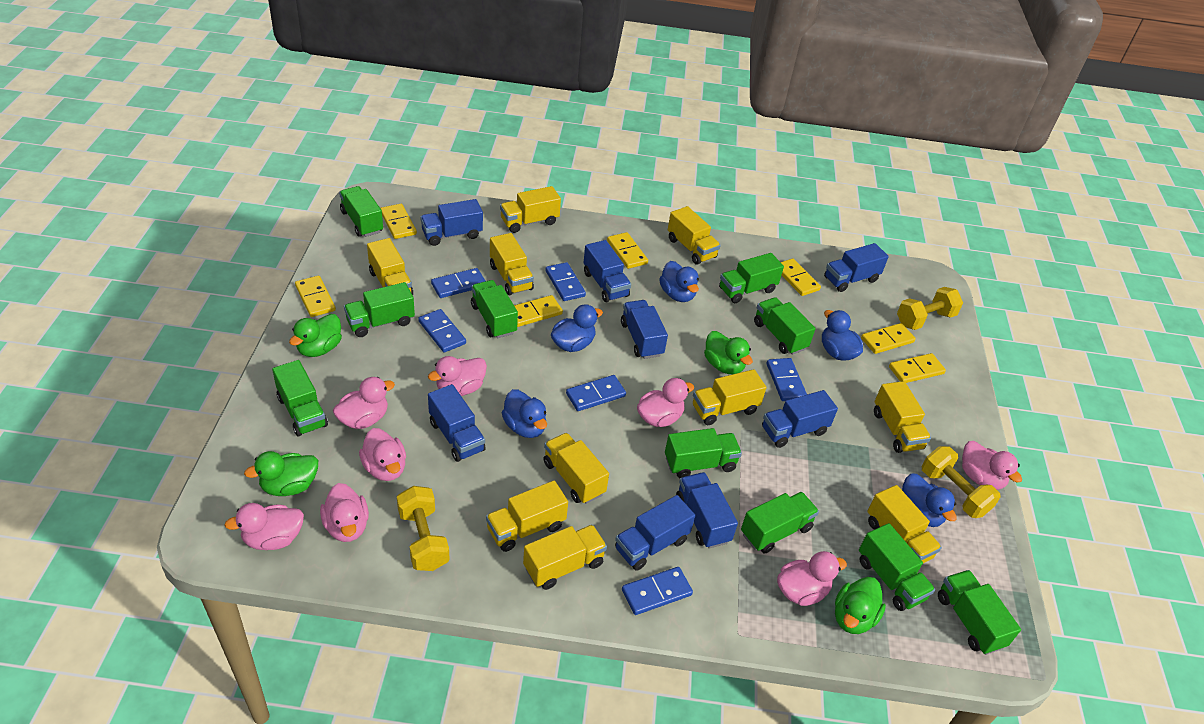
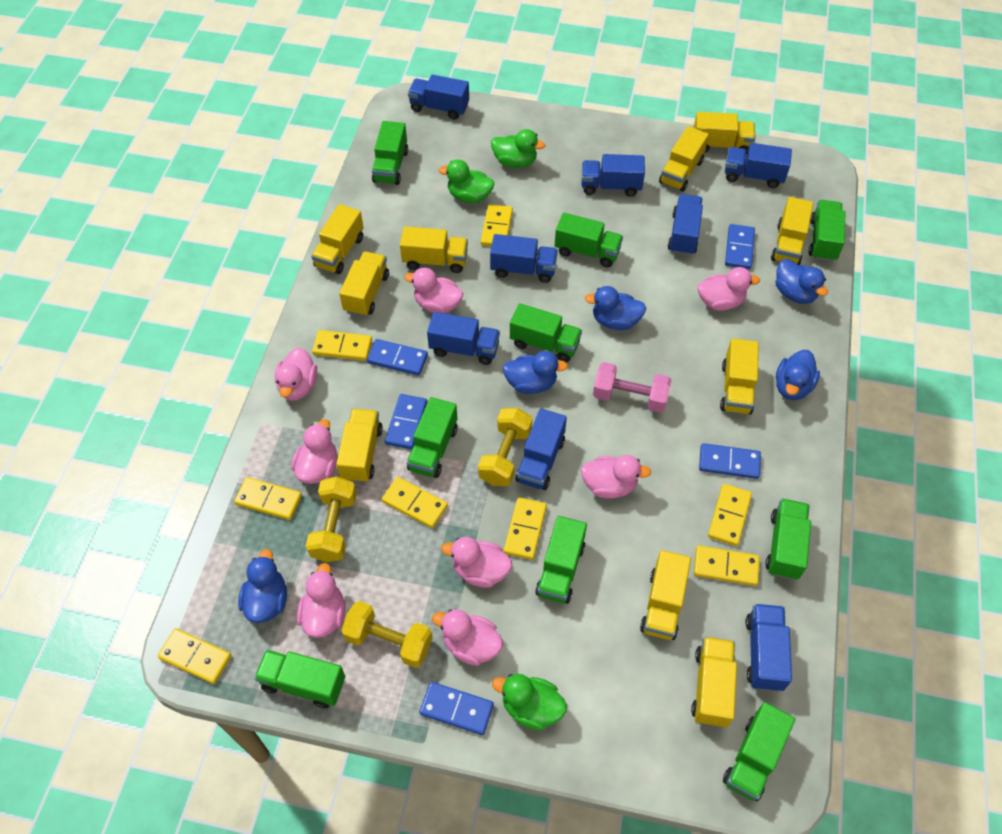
blue domino: 6 -> 5
green duck: 4 -> 3
green truck: 10 -> 9
pink dumbbell: 0 -> 1
yellow domino: 7 -> 8

